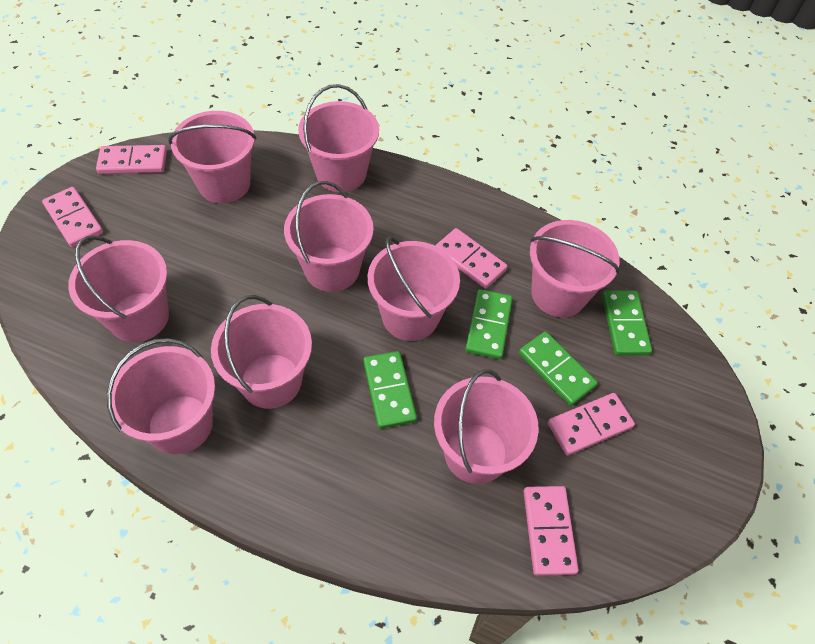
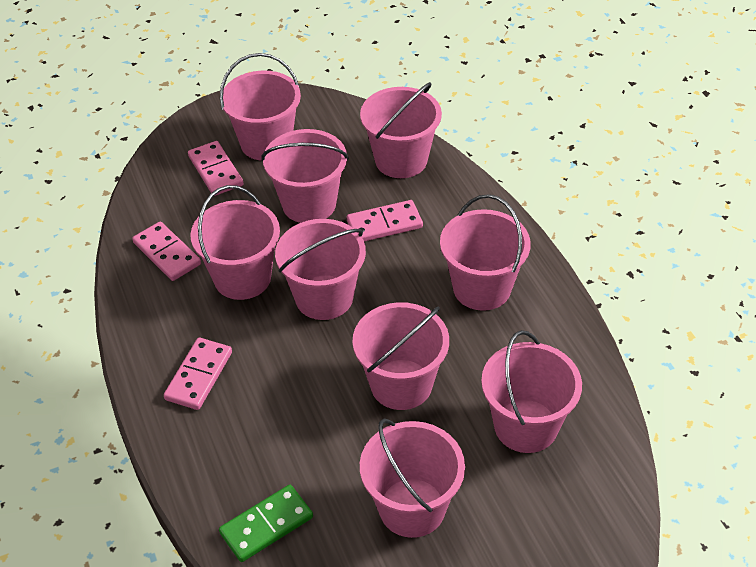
green domino: 4 -> 1
pink domino: 5 -> 4

